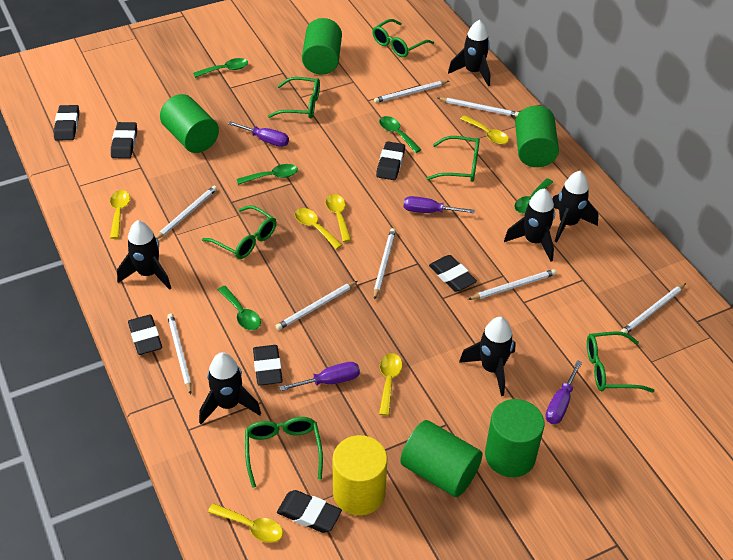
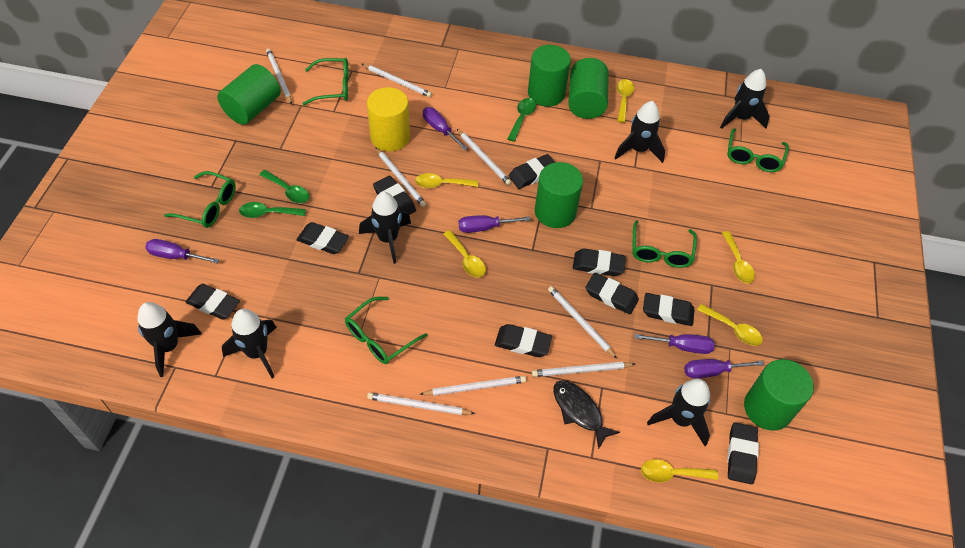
black eraser: 7 -> 9
black fish: 0 -> 1
green glasses: 6 -> 5
green spoon: 5 -> 3
purple screwdriver: 4 -> 5

